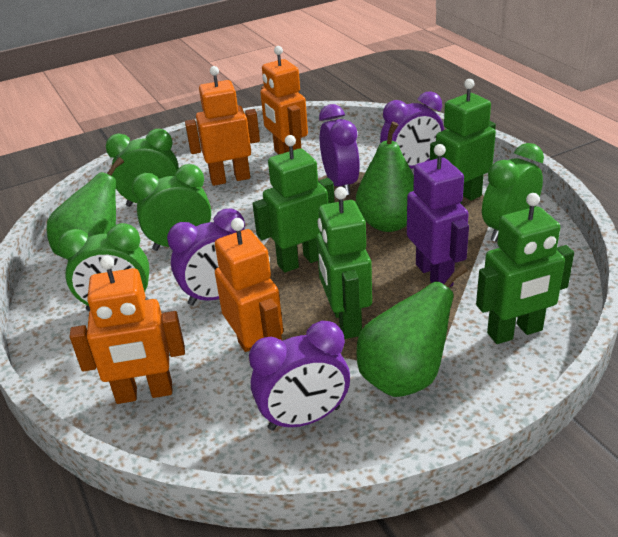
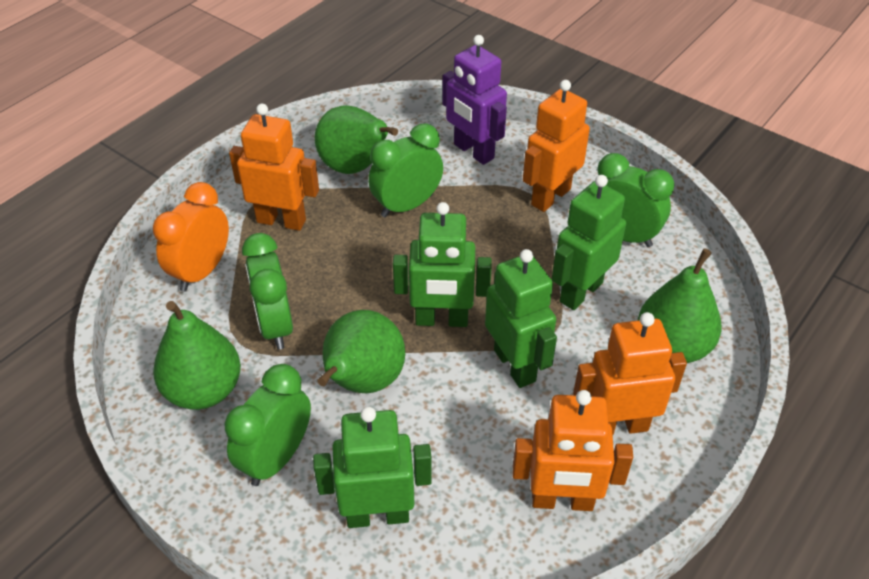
green pear: 3 -> 4
orange clock: 0 -> 1
purple clock: 4 -> 0

